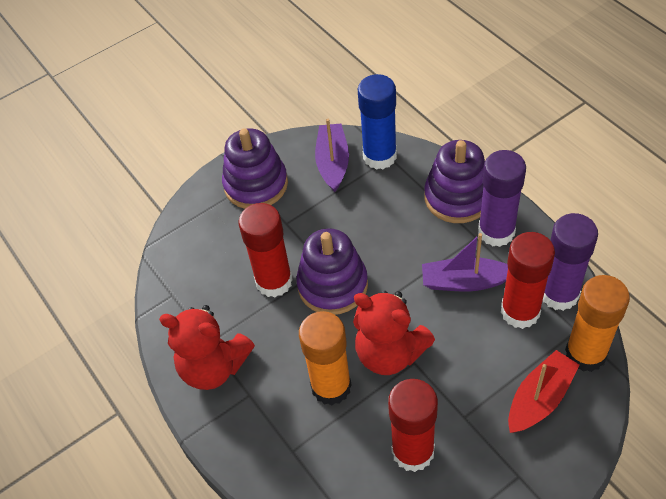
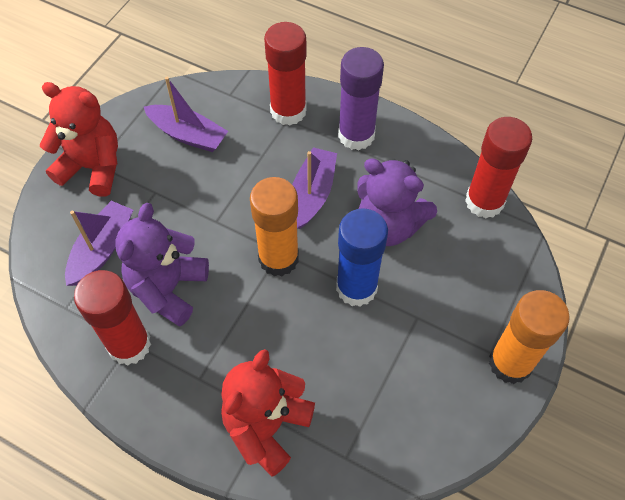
purple boat: 2 -> 3
purple glue stick: 2 -> 1
purple stacking toy: 3 -> 0
purple teddy bear: 0 -> 2
red boat: 1 -> 0

